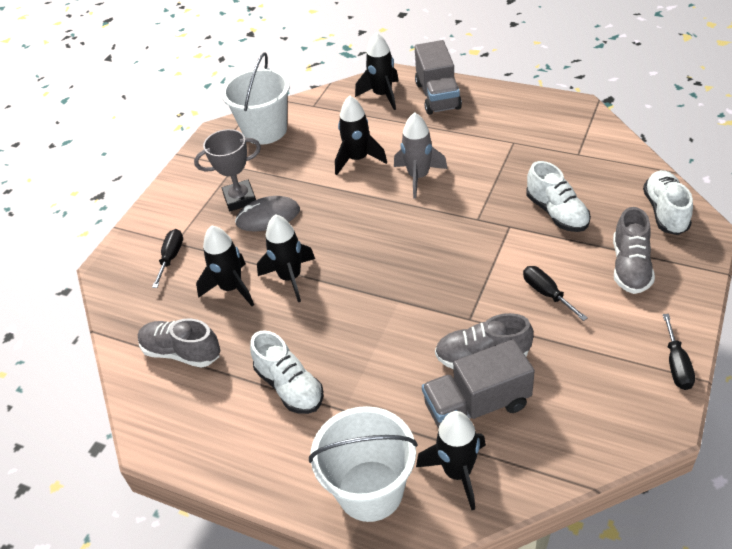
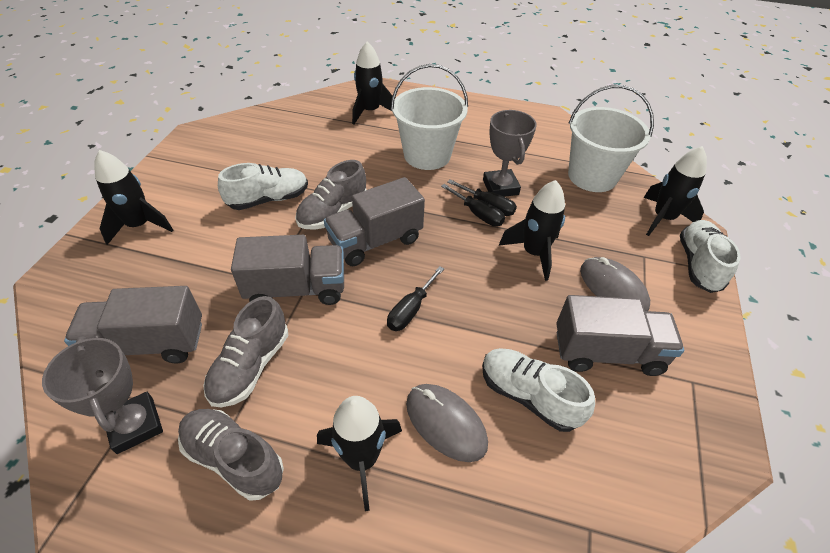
grey mouse: 1 -> 2
grey rocket: 1 -> 0
grey trophy: 1 -> 2
grey truck: 2 -> 4

